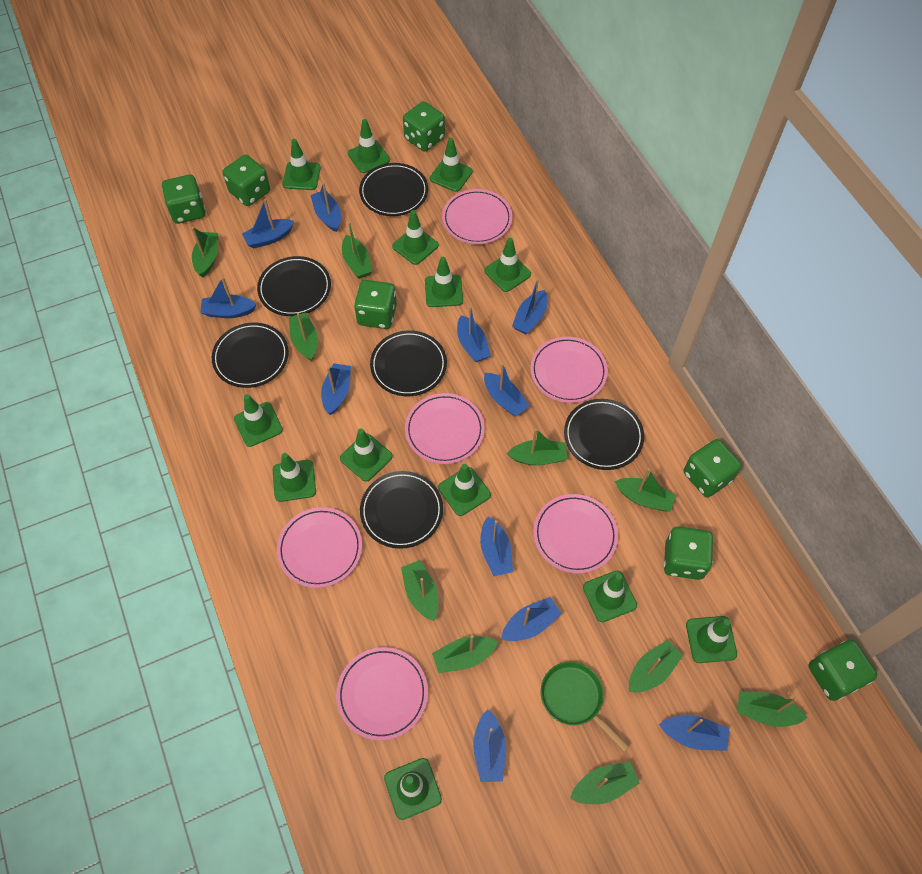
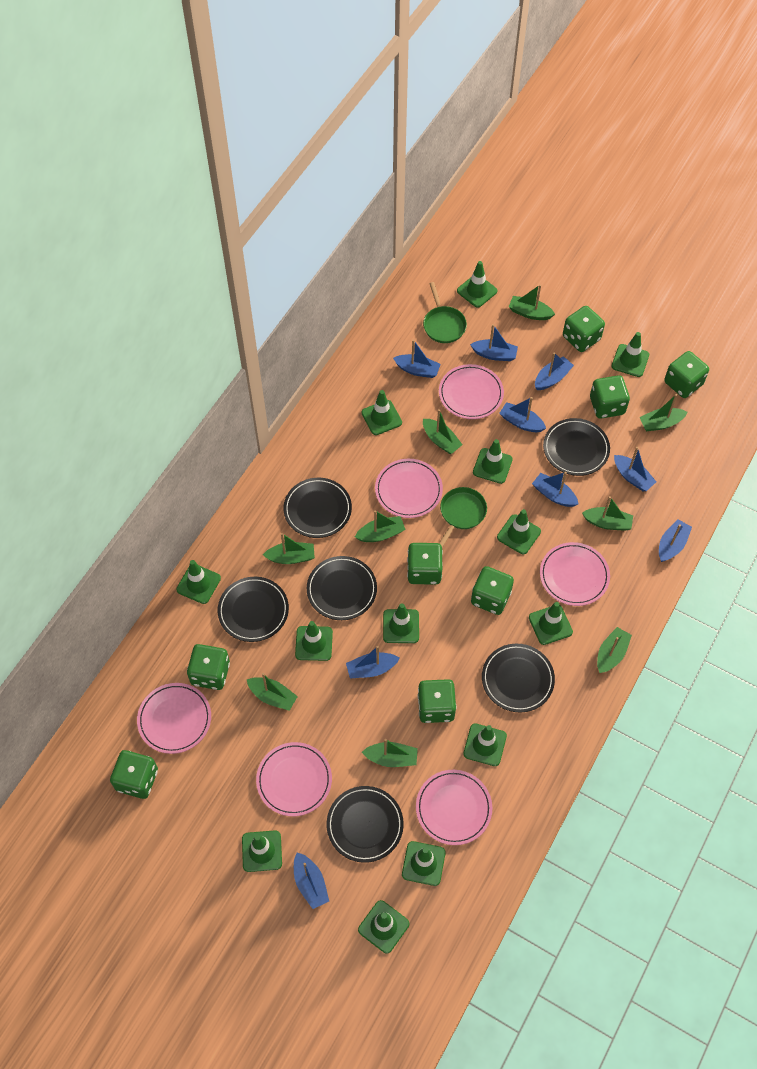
blue boat: 11 -> 9
green boat: 10 -> 9
green dice: 7 -> 8
green pan: 1 -> 2

